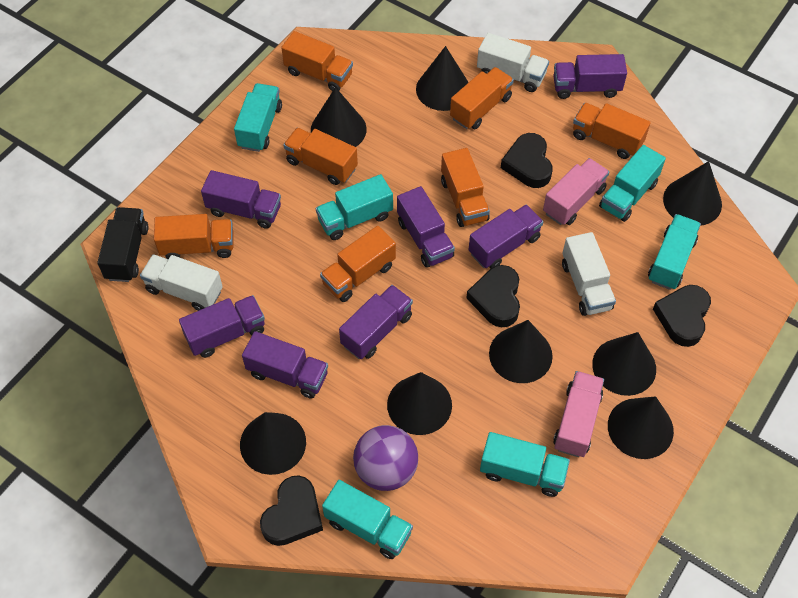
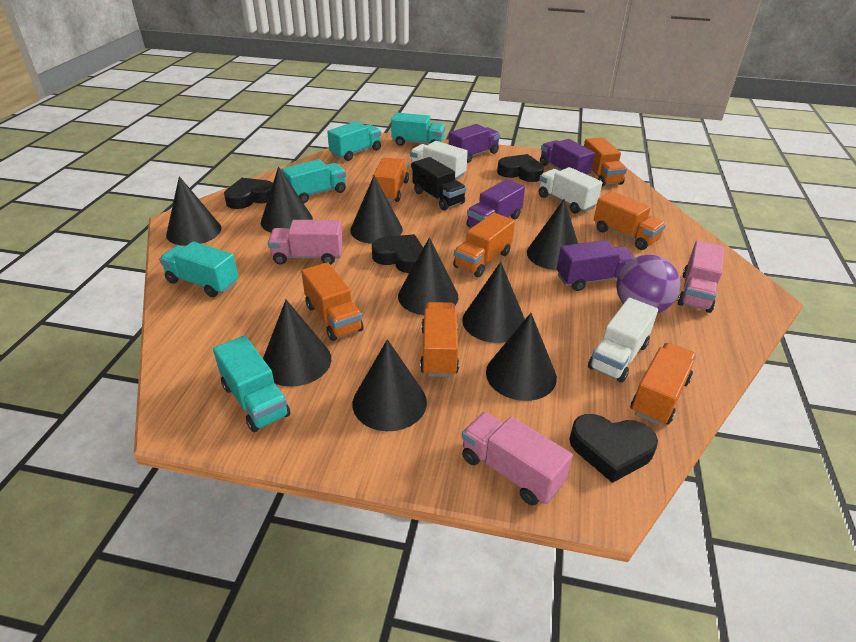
black cone: 8 -> 9
pink truck: 2 -> 3
purple truck: 7 -> 4
turquoise truck: 6 -> 5

